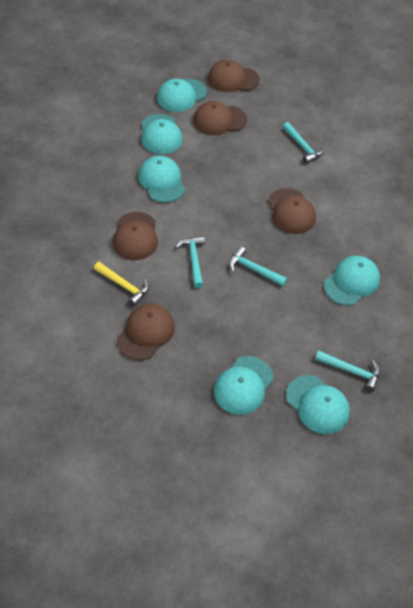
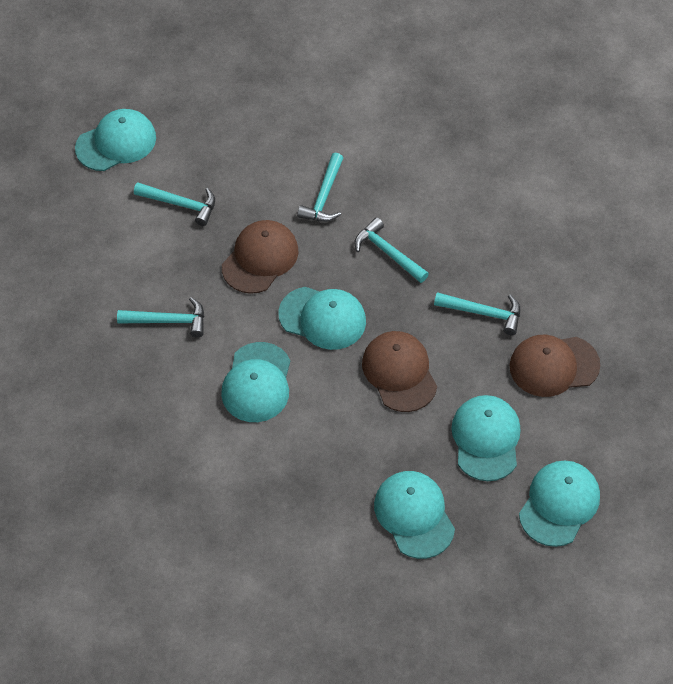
brown cap: 5 -> 3
turquoise hammer: 4 -> 5
yellow hammer: 1 -> 0

